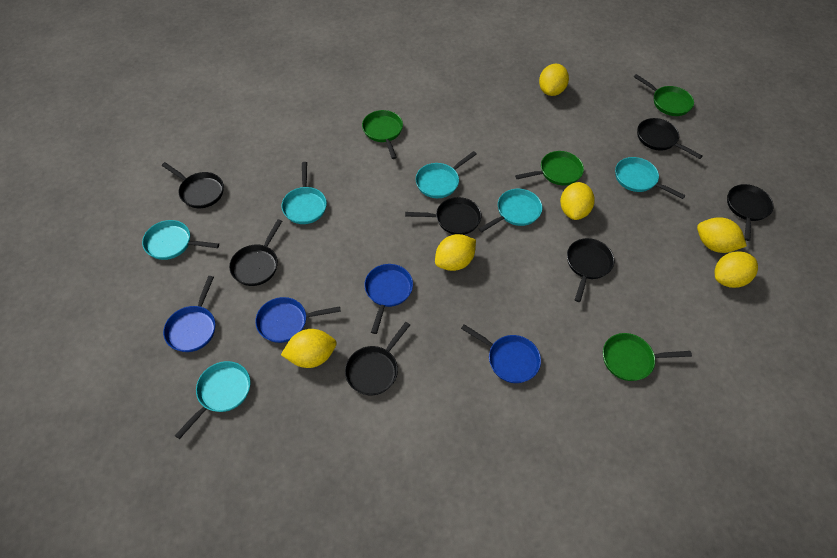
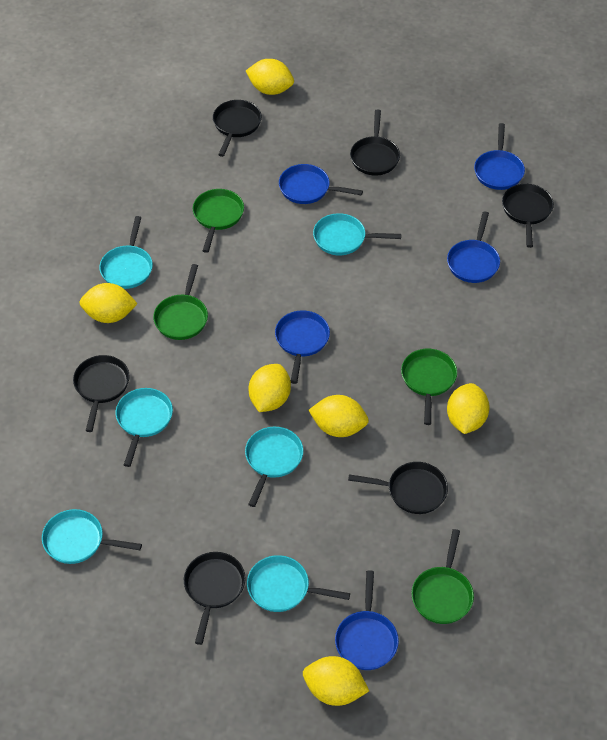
black pan: 7 -> 6
blue pan: 4 -> 5

